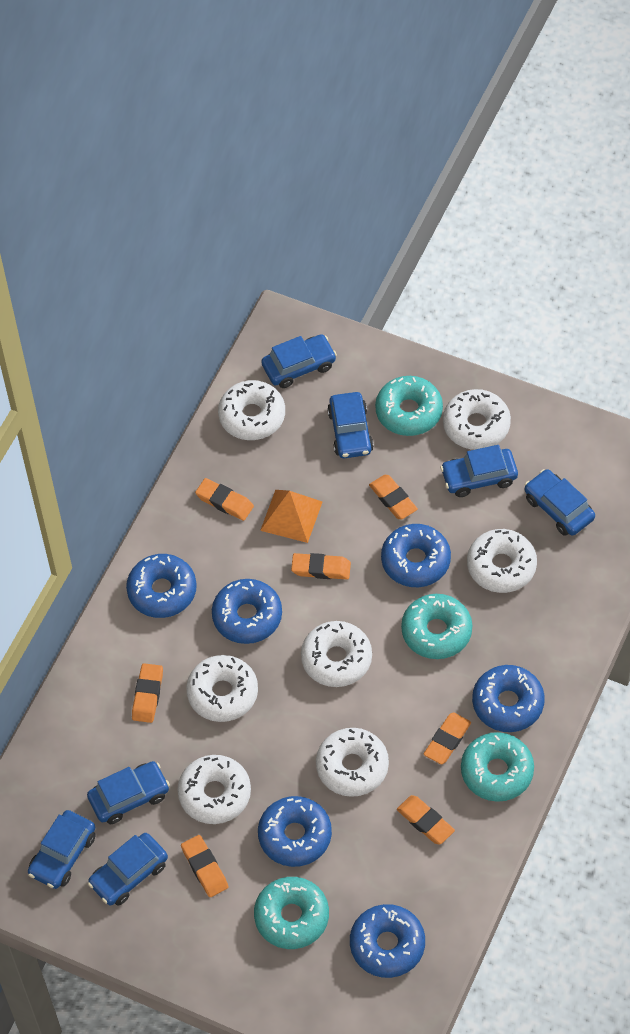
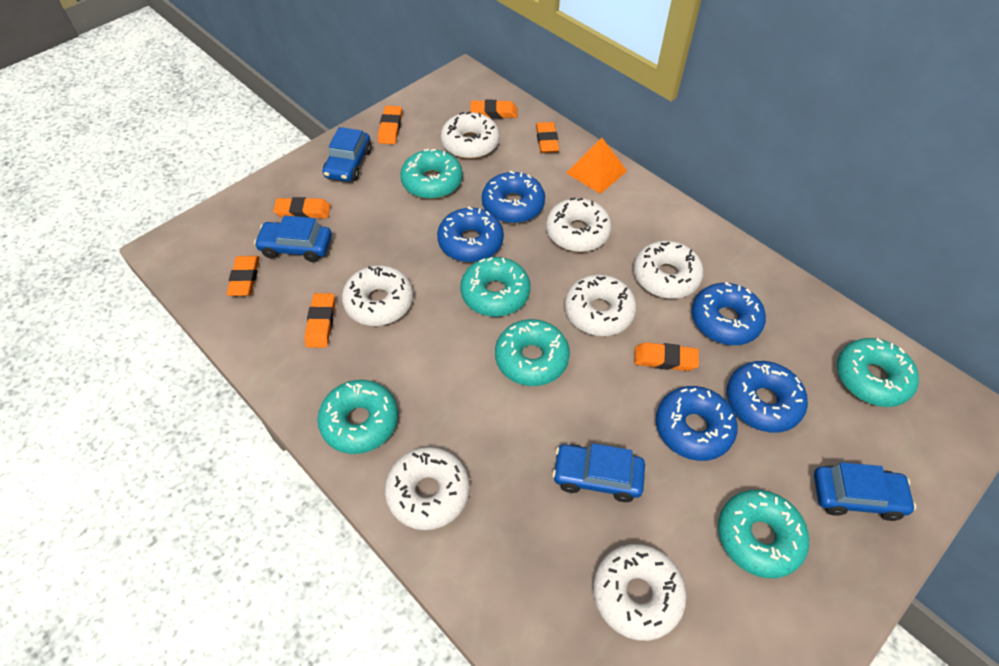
blue car: 7 -> 4
blue donut: 6 -> 5
turquoise donut: 4 -> 6

